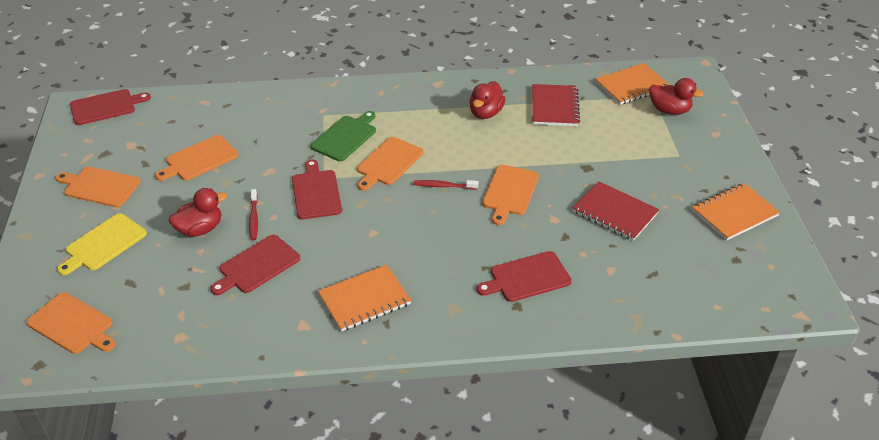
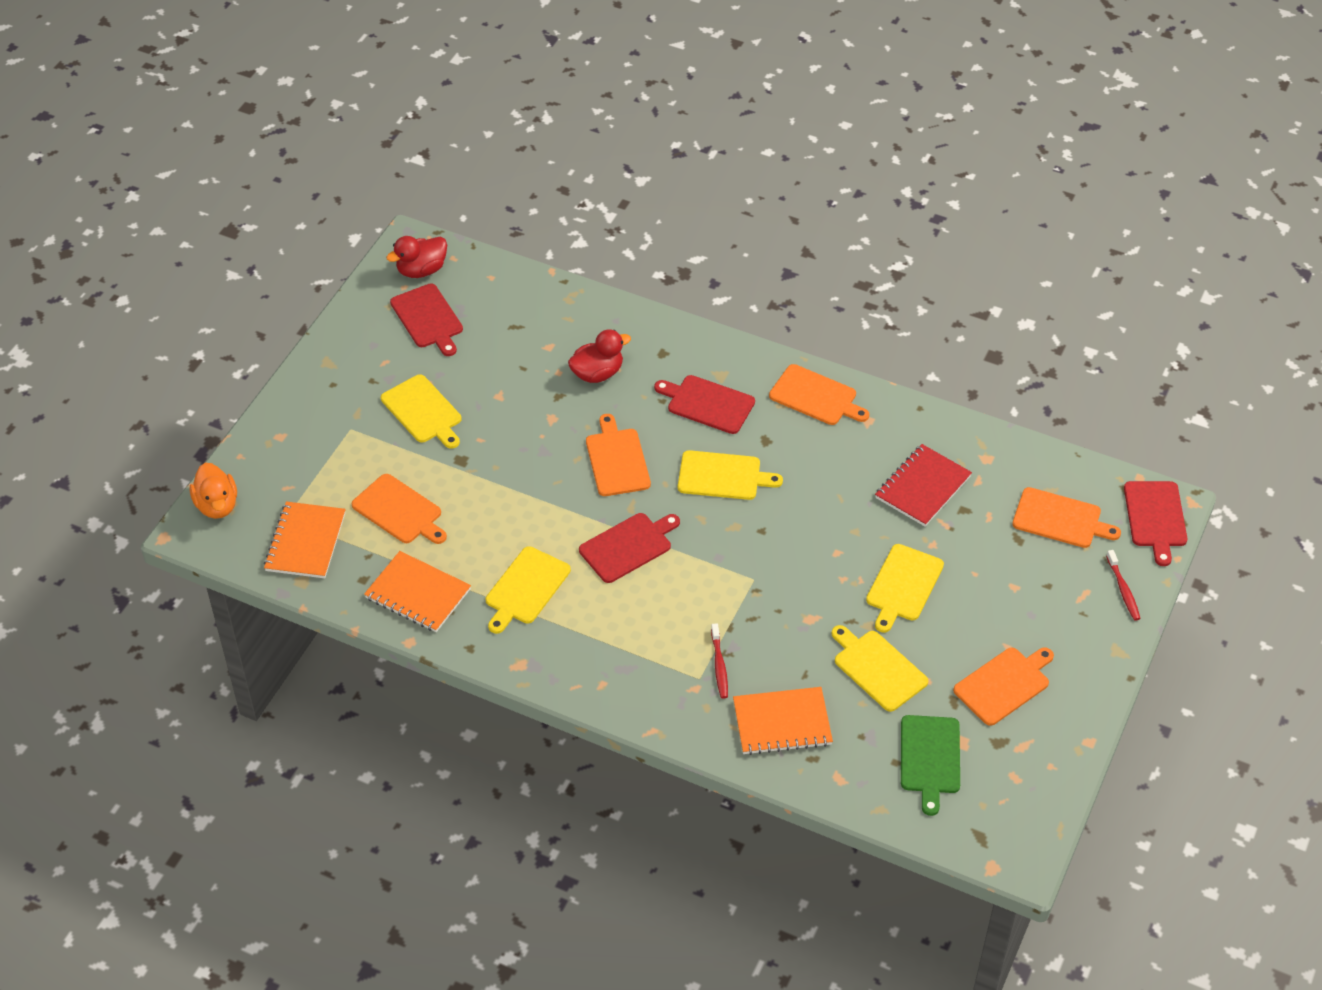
orange duck: 0 -> 1
red duck: 3 -> 2
red notebook: 2 -> 1
yellow cutting board: 1 -> 5

